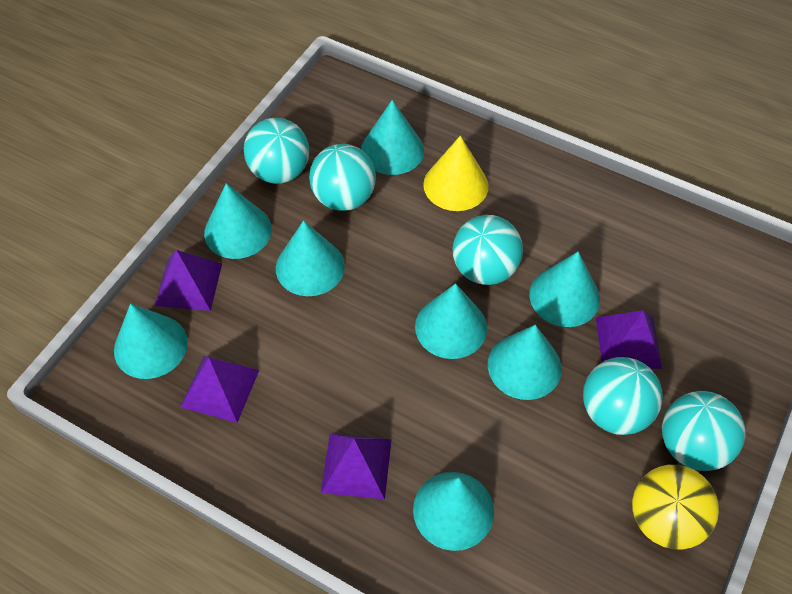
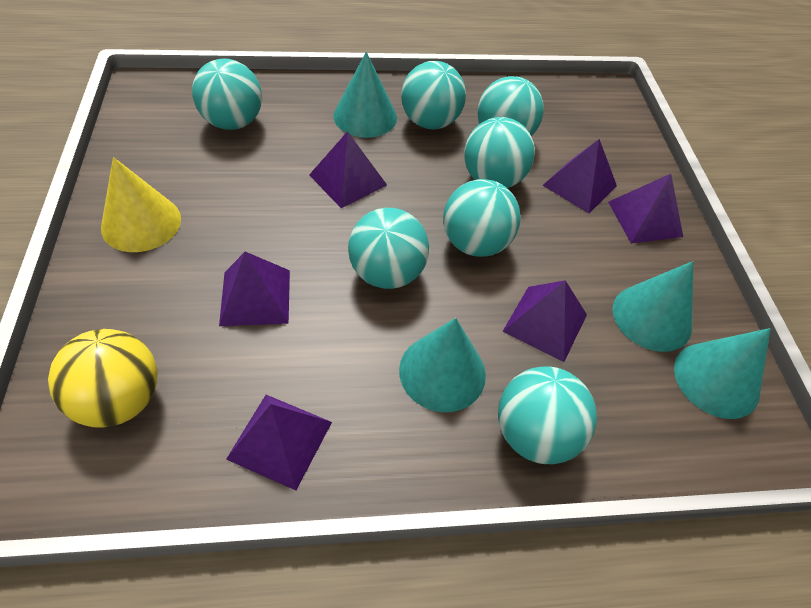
purple pyramid: 4 -> 6
turquoise ball: 5 -> 7
turquoise cone: 8 -> 4

